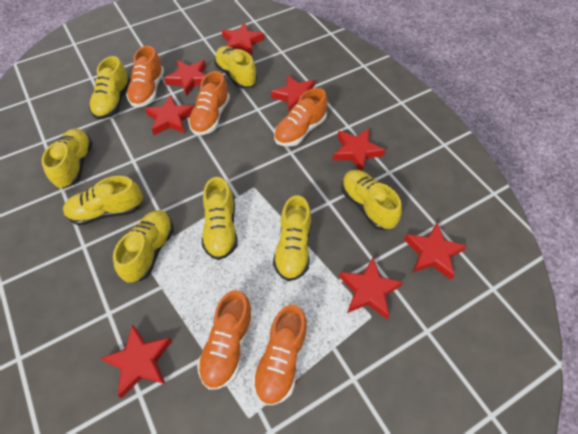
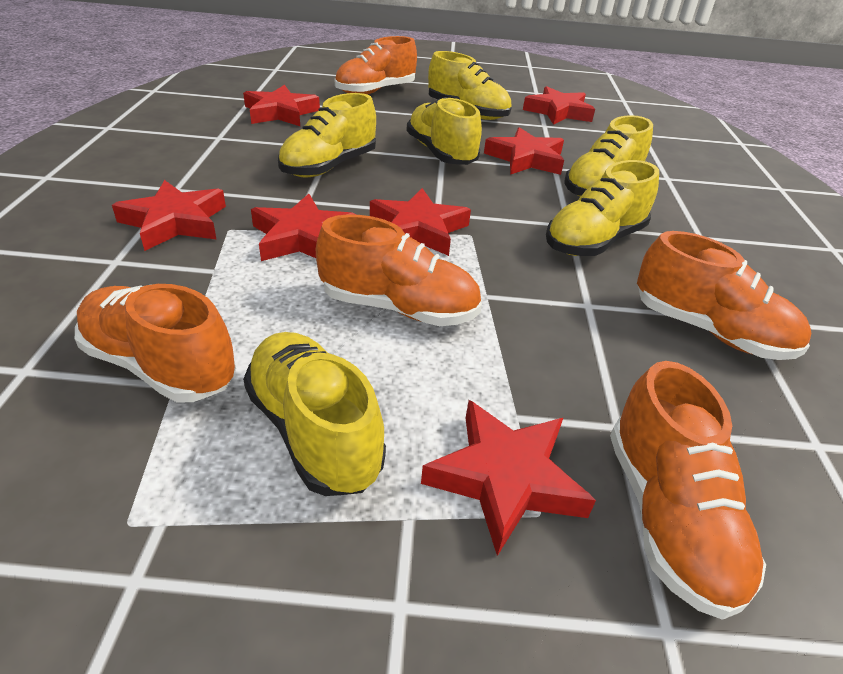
red star: 8 -> 7
yellow shoe: 8 -> 6

